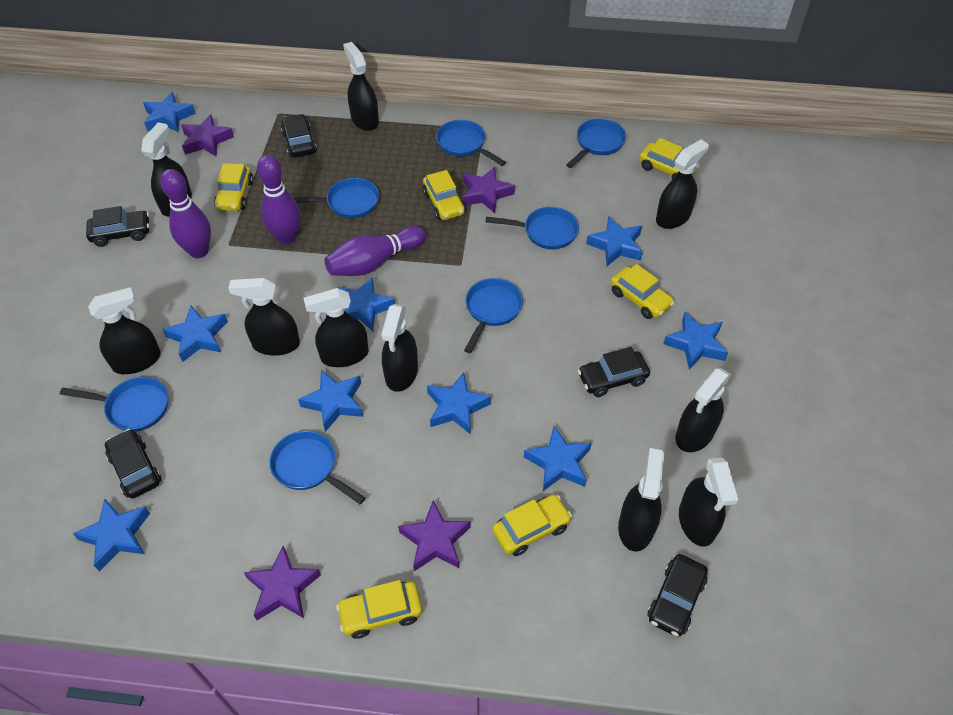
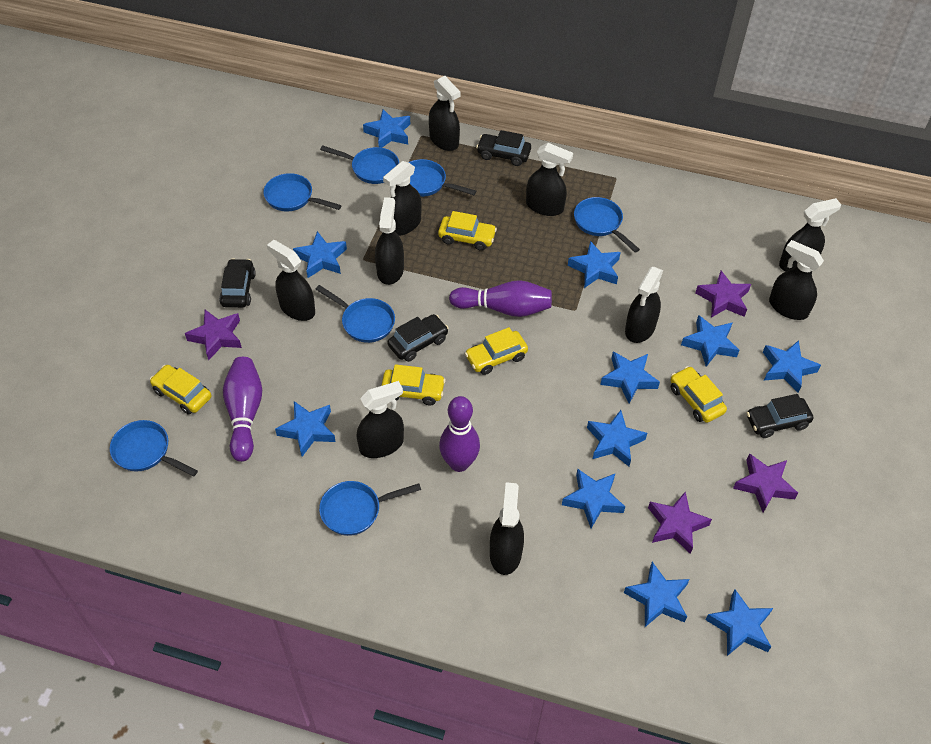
black car: 5 -> 4
blue star: 9 -> 11
yellow car: 6 -> 5

